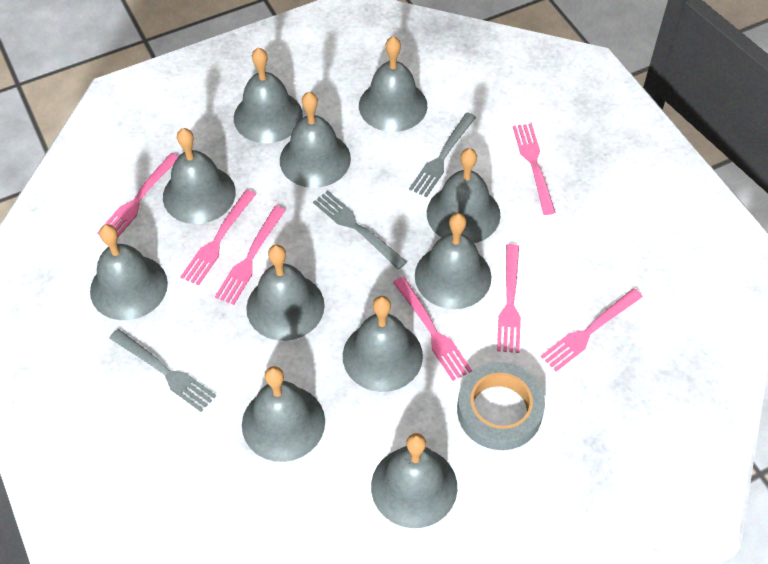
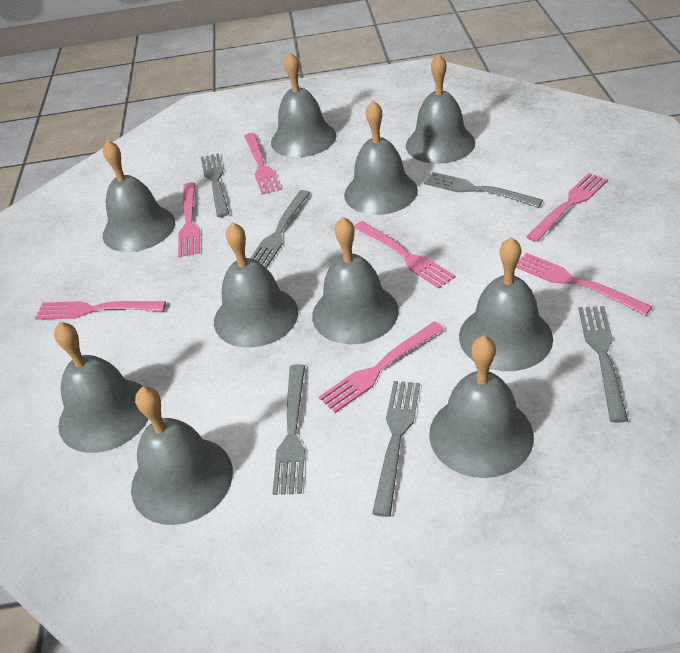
grey bell: 11 -> 10
grey fork: 3 -> 6
grey tape: 1 -> 0

